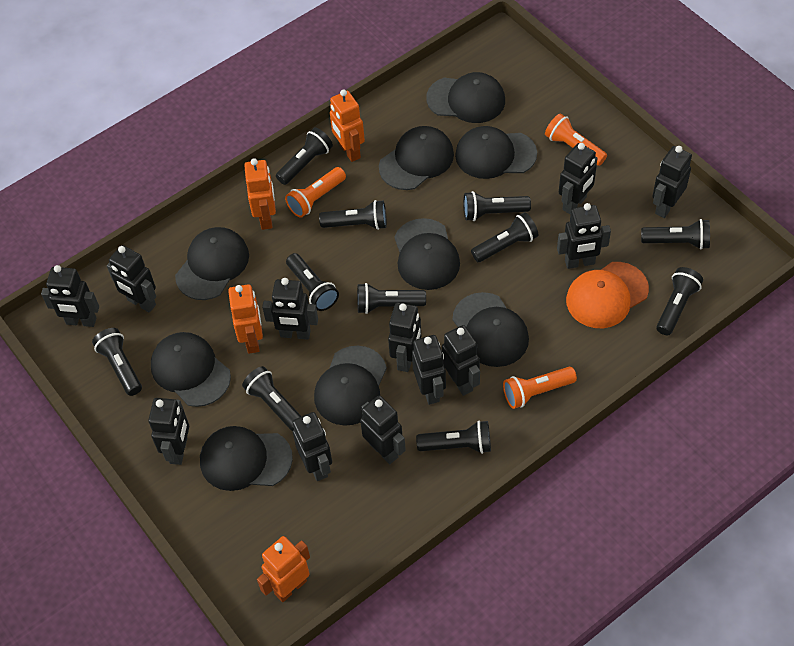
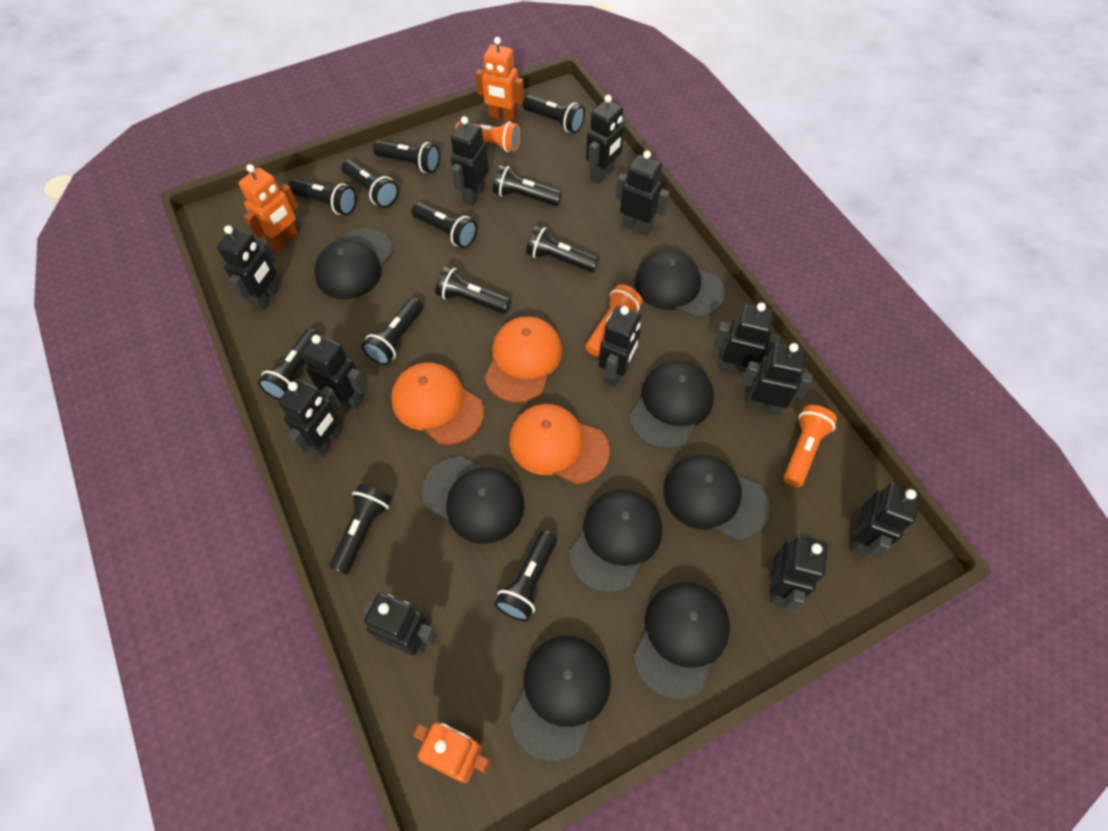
black cap: 9 -> 8
black flashlight: 11 -> 12
orange cap: 1 -> 3
orange robot: 4 -> 3

